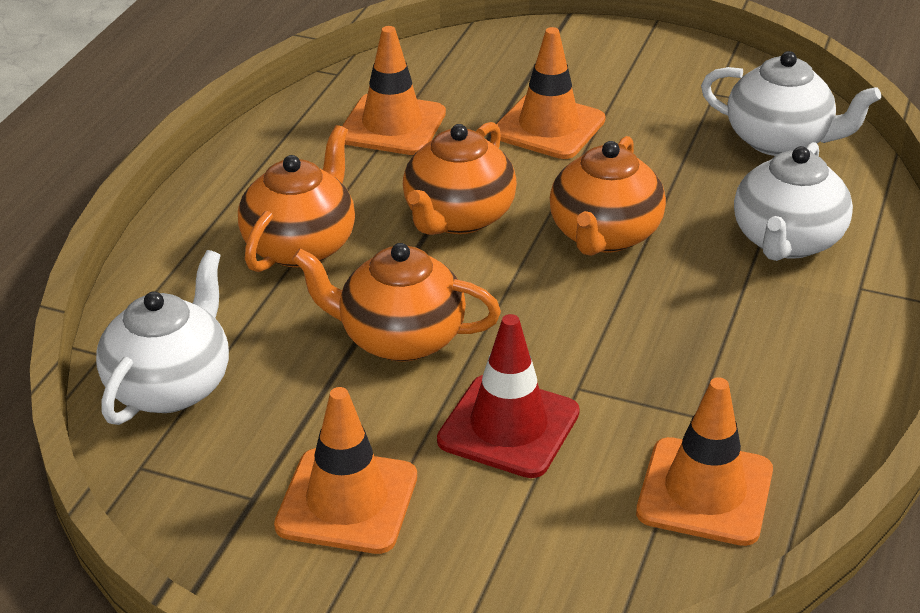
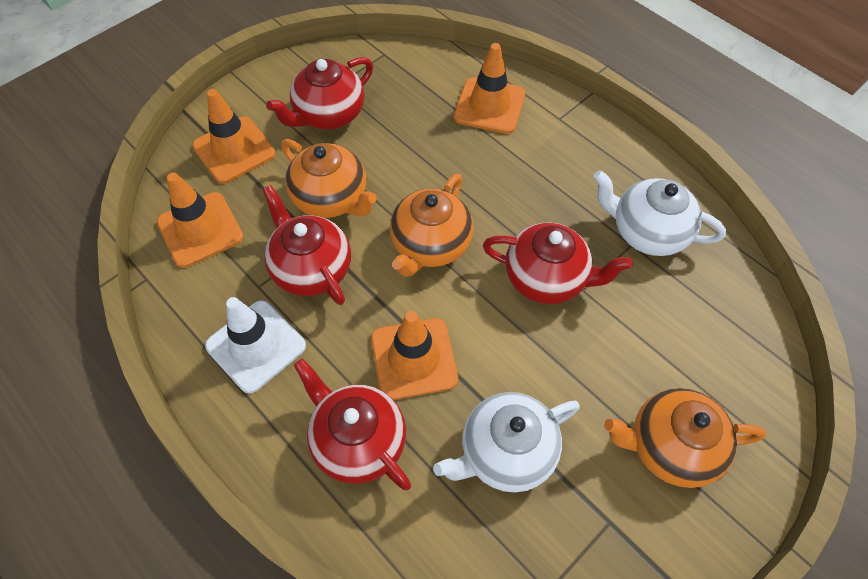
orange teapot: 4 -> 3
red teapot: 0 -> 4
red traffic cone: 1 -> 0
white teapot: 3 -> 2
white traffic cone: 0 -> 1

